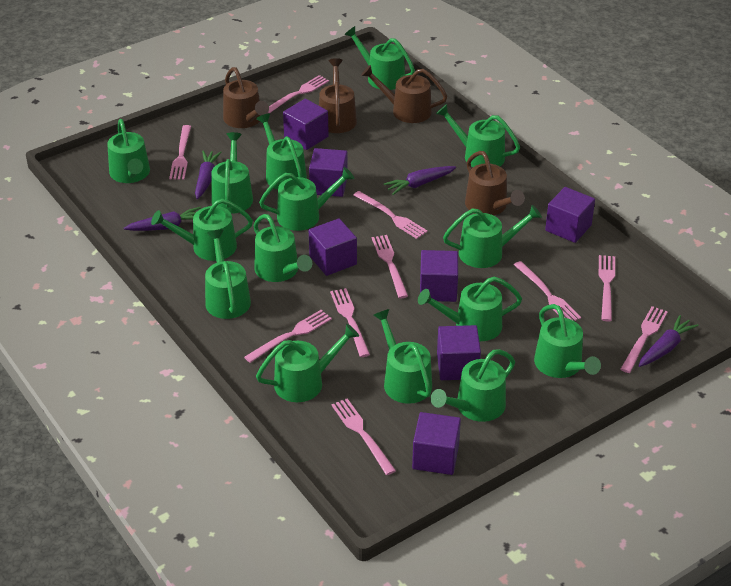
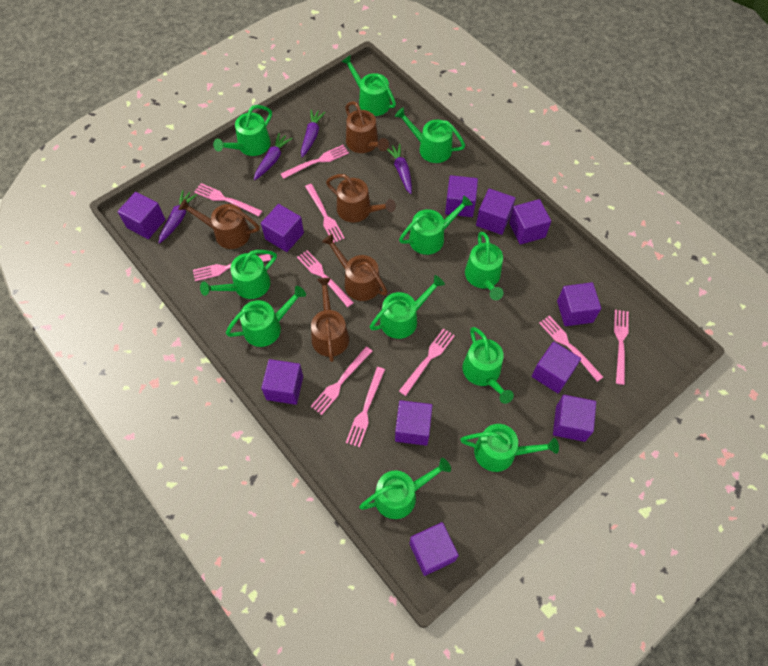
brown watering can: 4 -> 5
green watering can: 15 -> 11
purple cube: 7 -> 11

